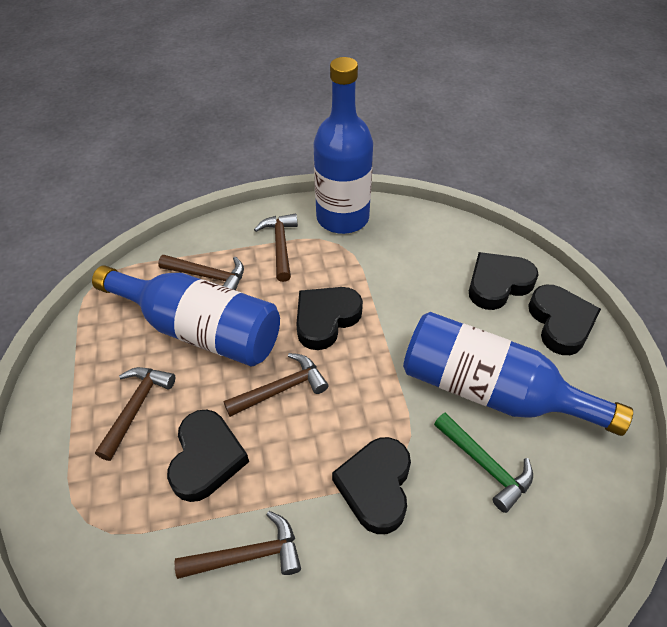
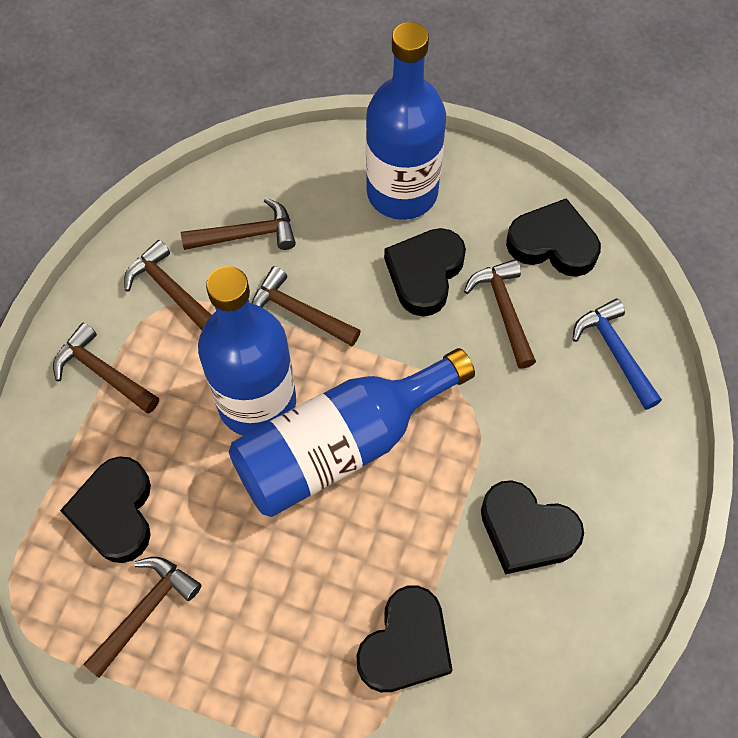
blue hammer: 0 -> 1
brown hammer: 5 -> 6
green hammer: 1 -> 0

